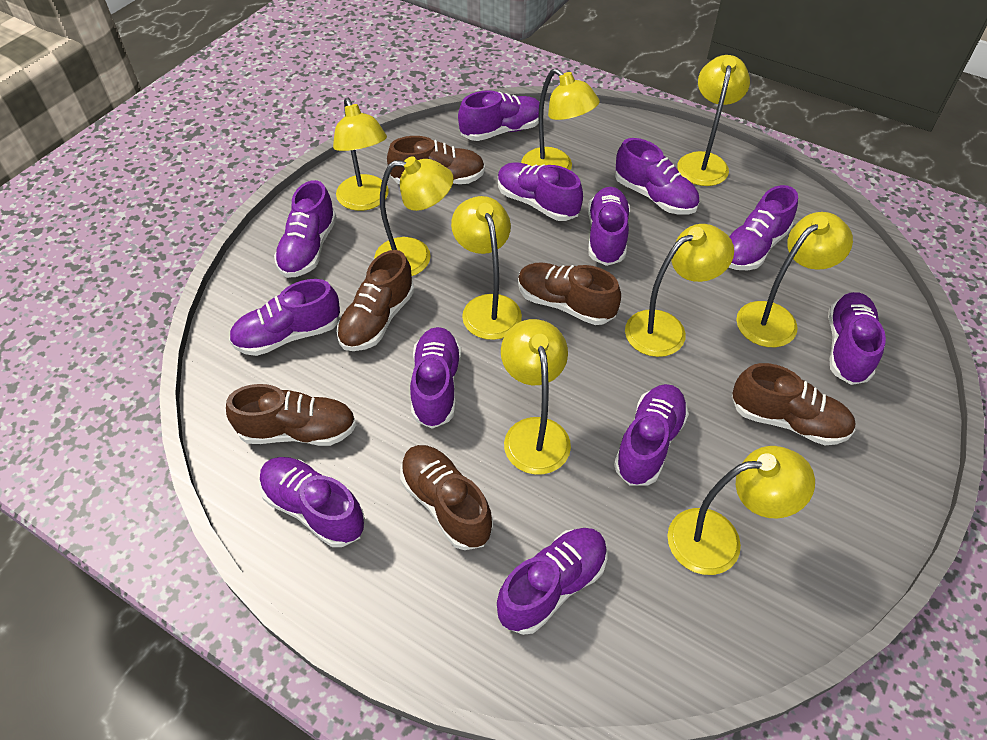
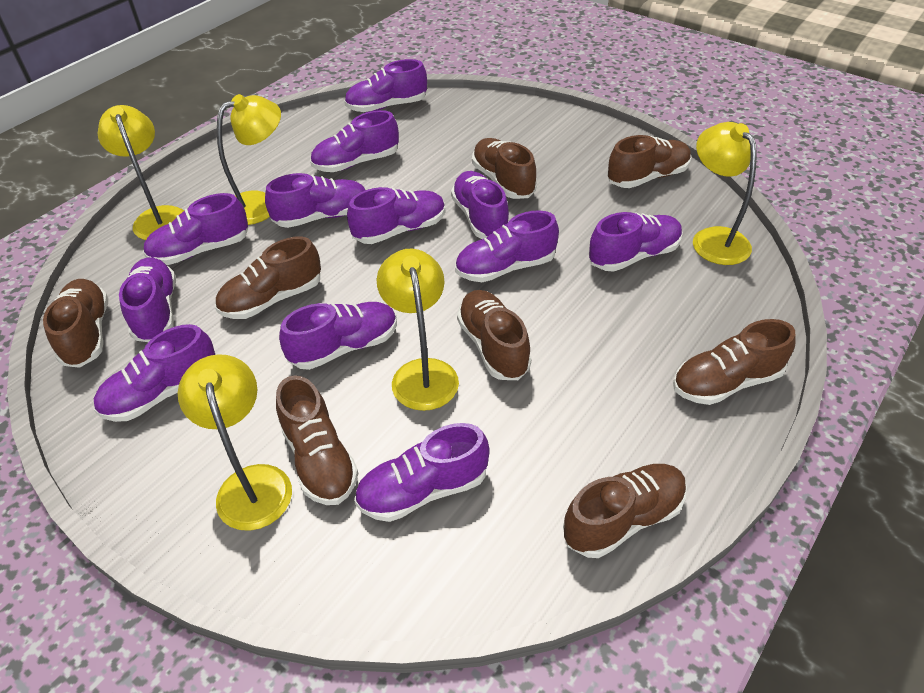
brown shoe: 6 -> 8
yellow lamp: 9 -> 5

